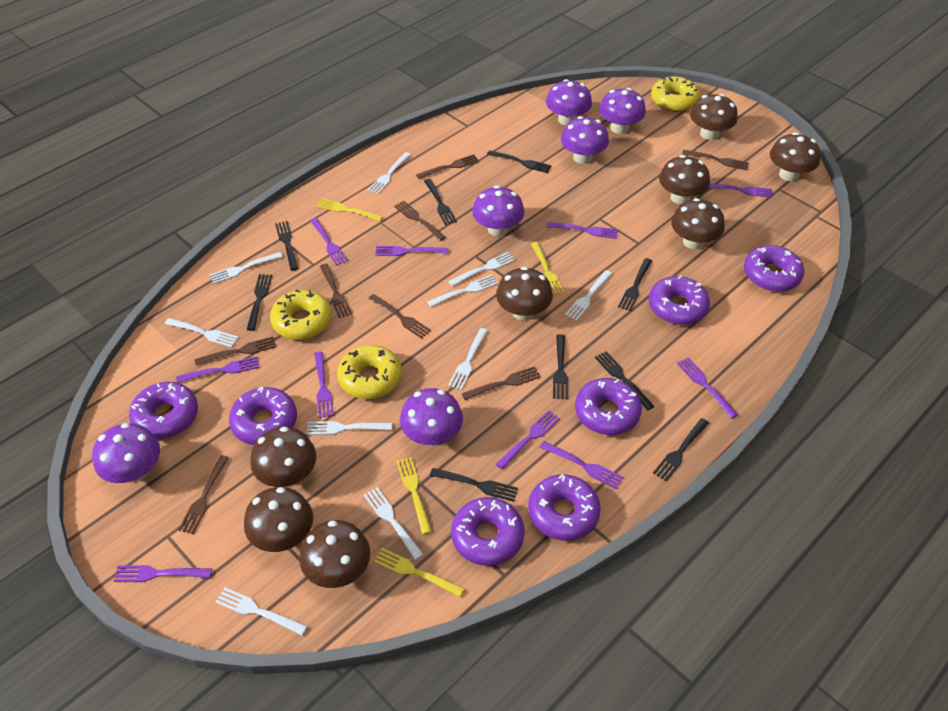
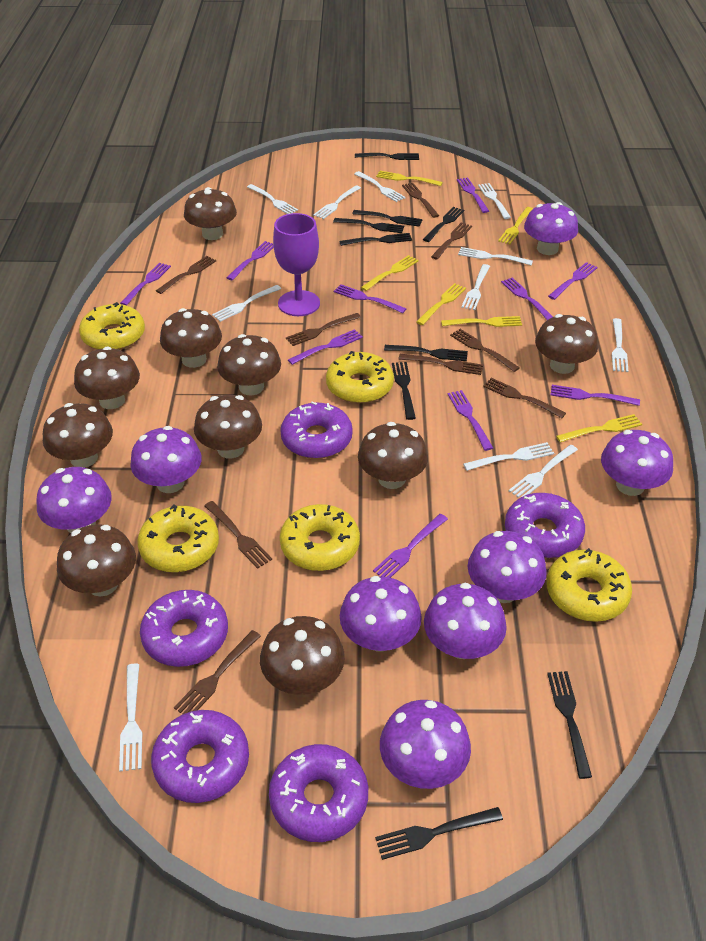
brown fork: 8 -> 9
brown mushroom: 8 -> 10
purple donut: 7 -> 5
purple goblet: 0 -> 1
purple mushroom: 6 -> 8
white fork: 10 -> 11
yellow donut: 3 -> 5
yellow fork: 4 -> 6

